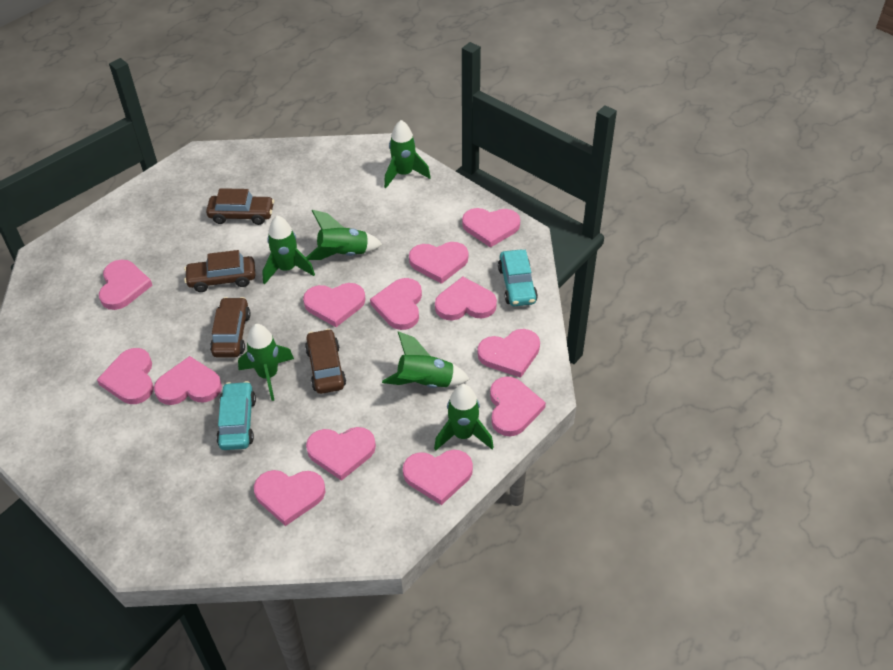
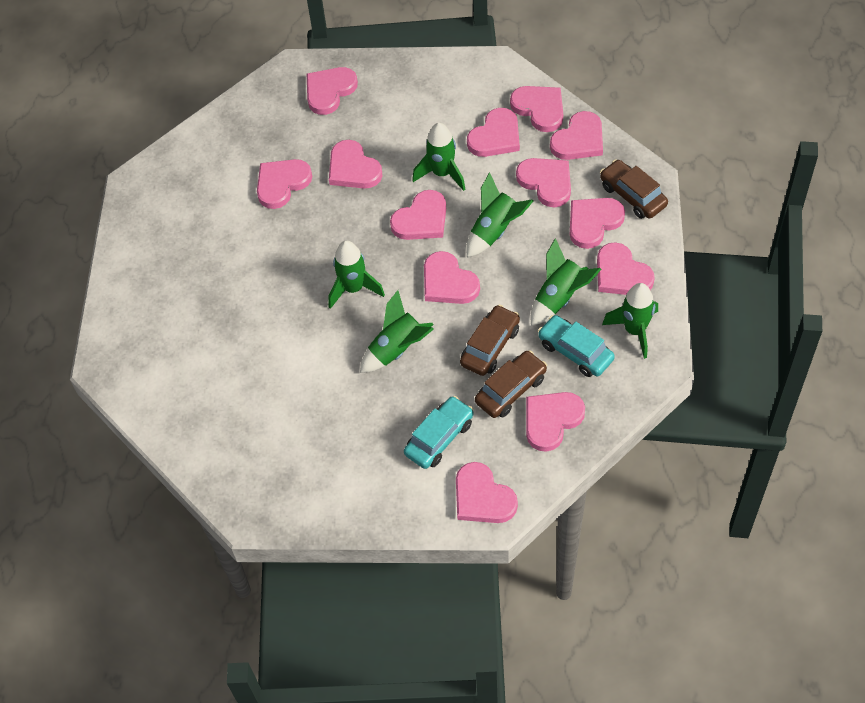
brown car: 4 -> 3

